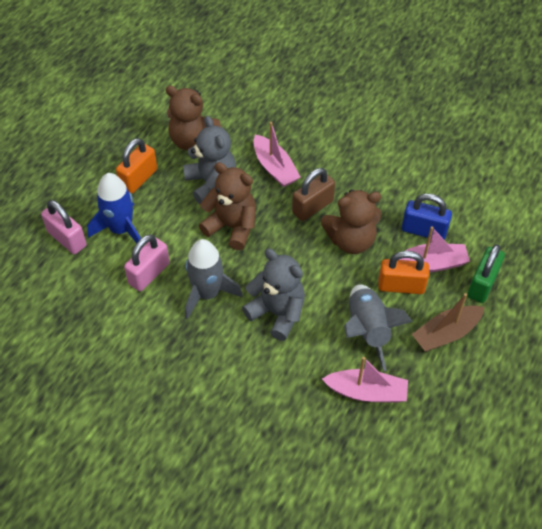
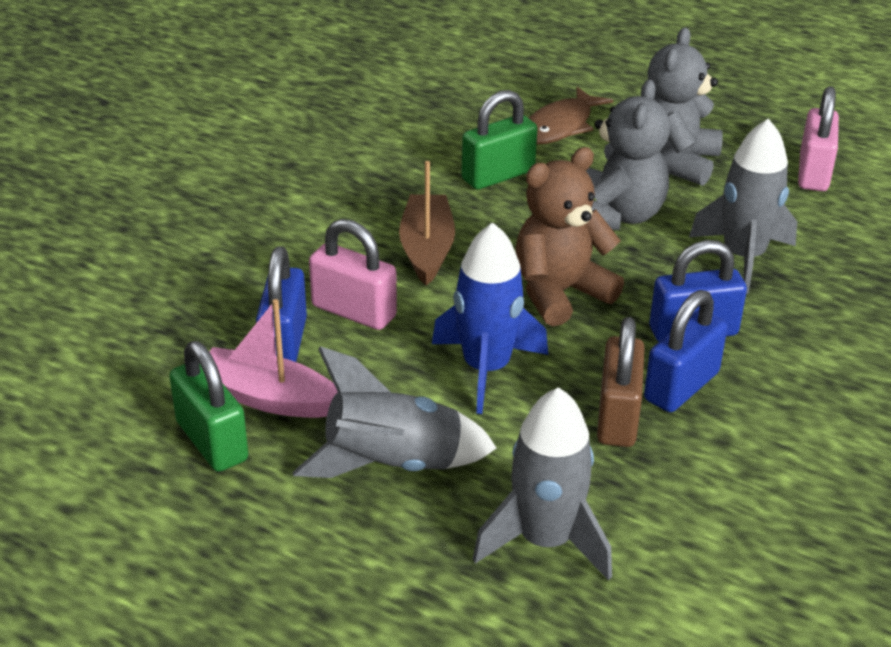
blue padlock: 1 -> 3
brown fish: 0 -> 1
brown teddy bear: 3 -> 1
green padlock: 1 -> 2
grey rocket: 2 -> 3
orange padlock: 2 -> 0
pink boat: 3 -> 1

